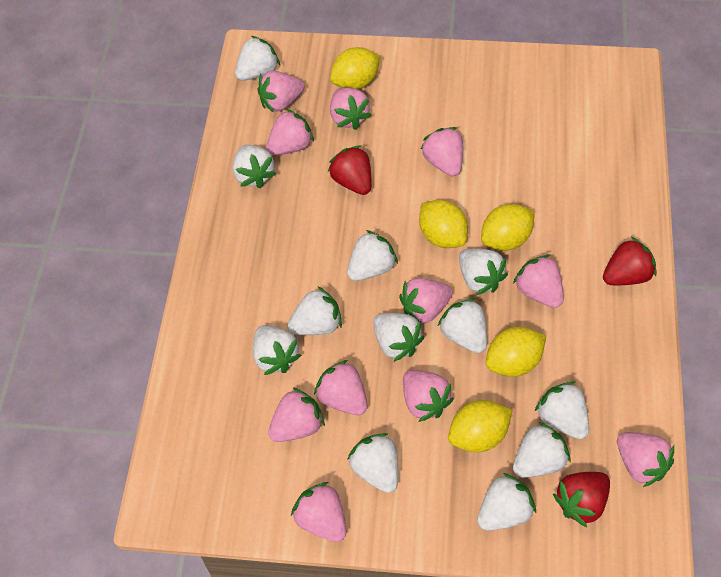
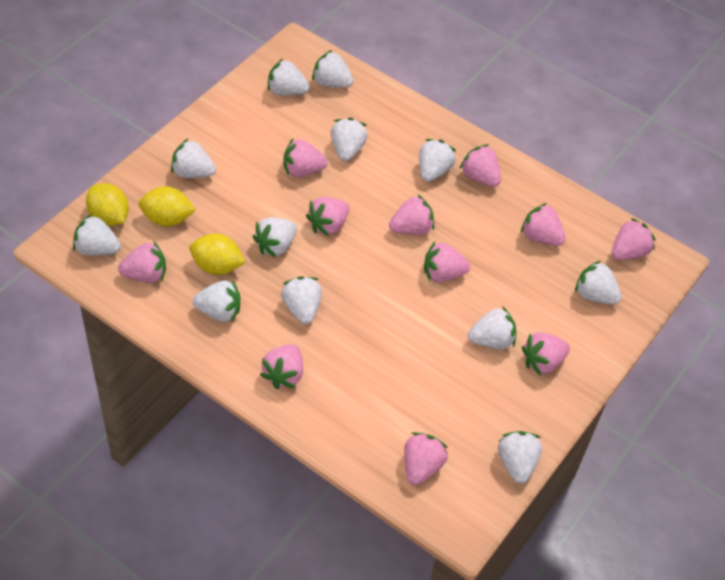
red strawberry: 3 -> 0
yellow lemon: 5 -> 3

